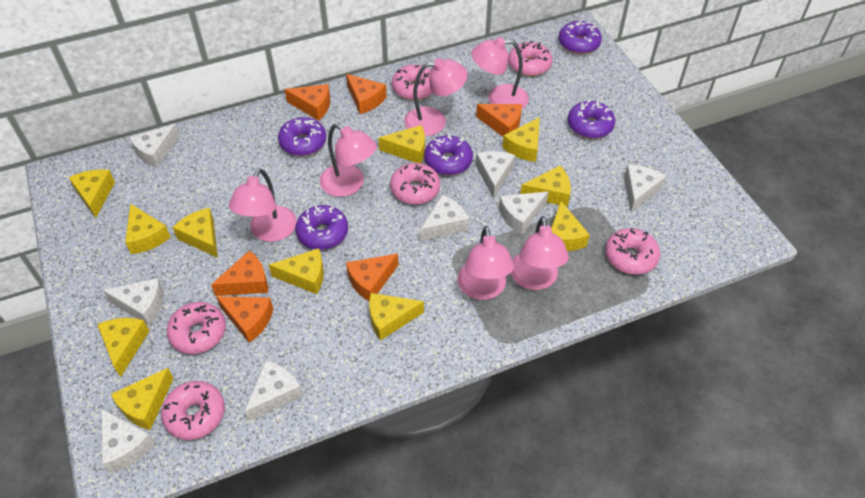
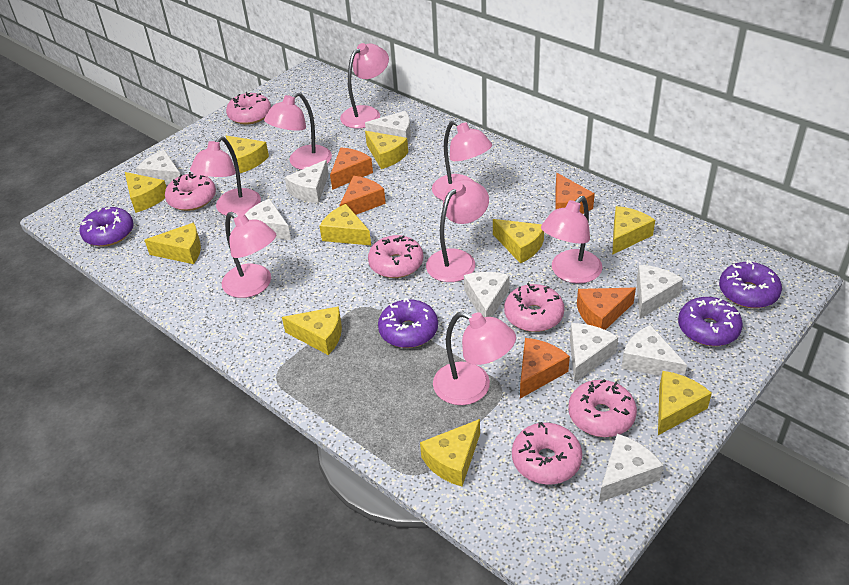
orange cheese: 6 -> 5
pink lamp: 6 -> 8
purple donut: 5 -> 4
white cheese: 8 -> 9
yellow cheese: 11 -> 10

